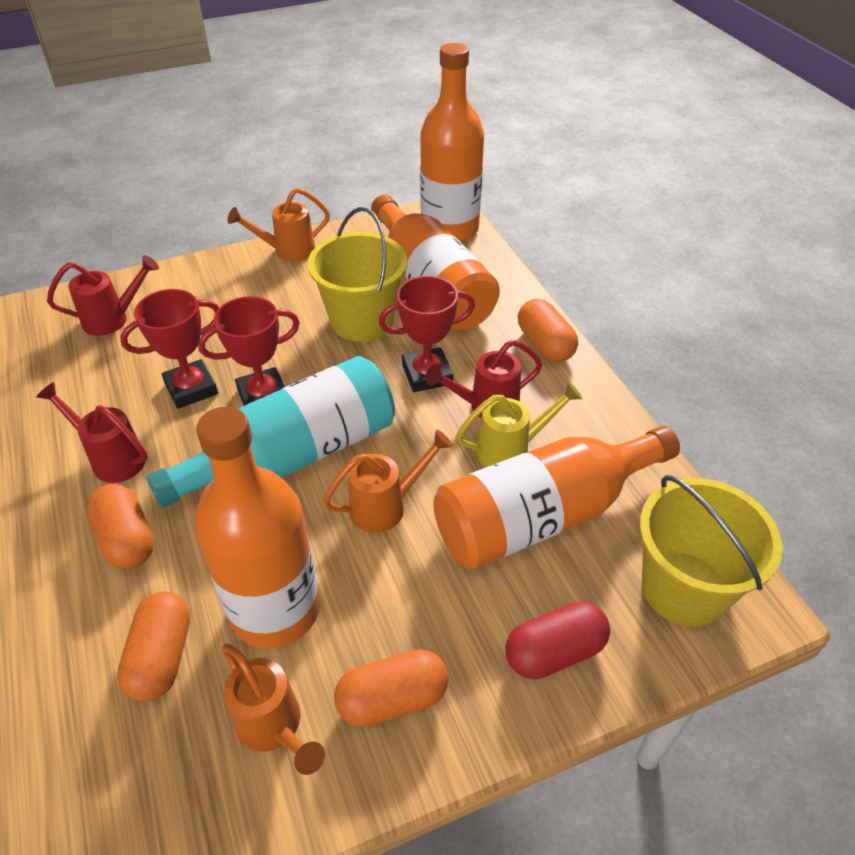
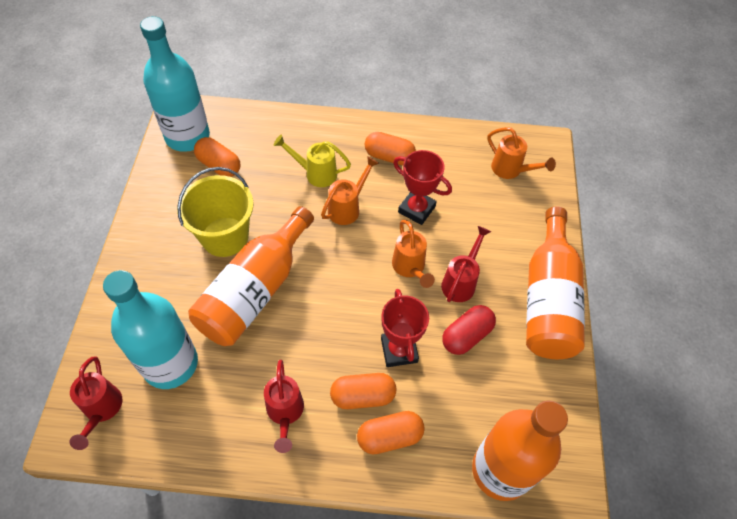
orange bottle: 4 -> 3
red trophy: 3 -> 2
turquoise bottle: 1 -> 2
yellow bucket: 2 -> 1

